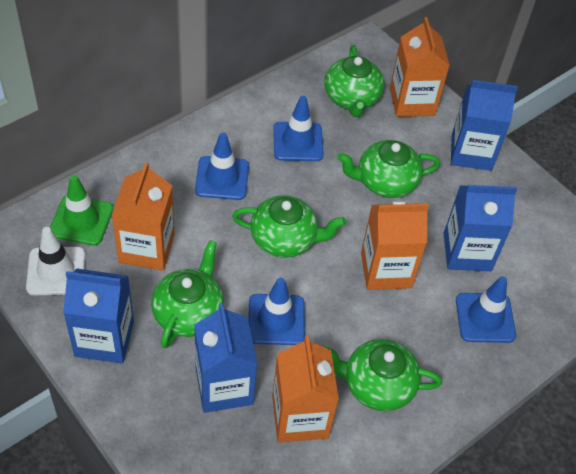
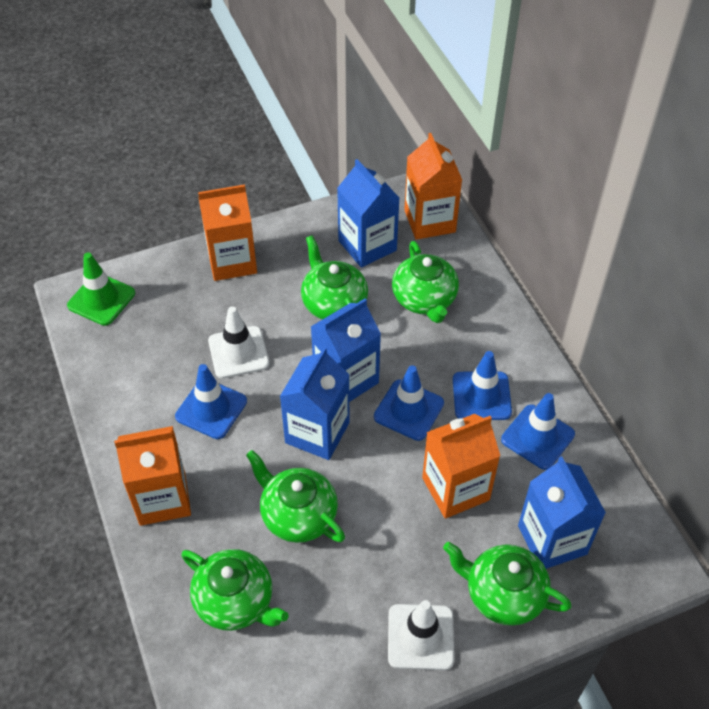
white traffic cone: 1 -> 2

